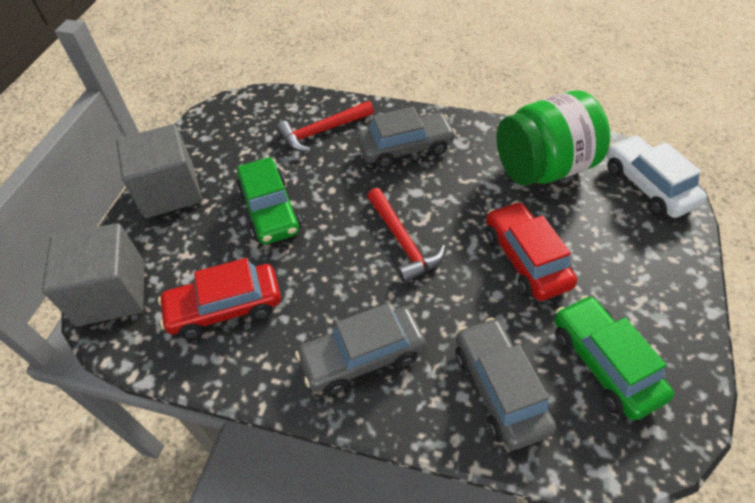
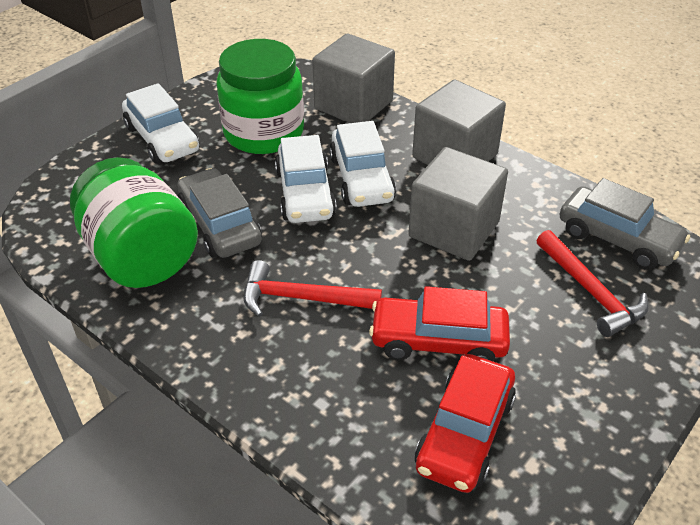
green car: 2 -> 0
green jar: 1 -> 2
grey car: 3 -> 2
grey cube: 2 -> 3
white car: 1 -> 3

